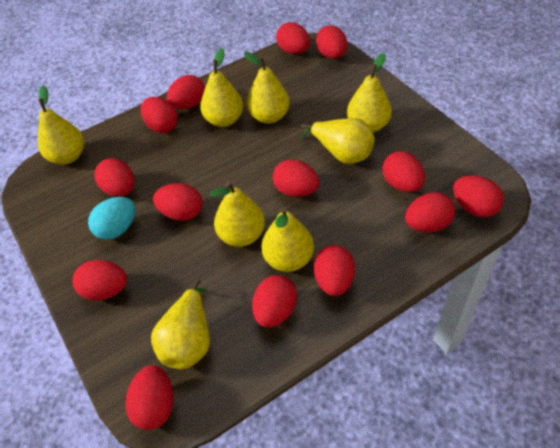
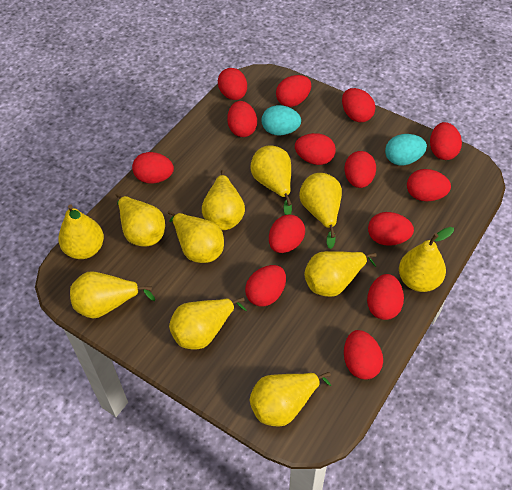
turquoise egg: 1 -> 2
yellow pear: 8 -> 11

